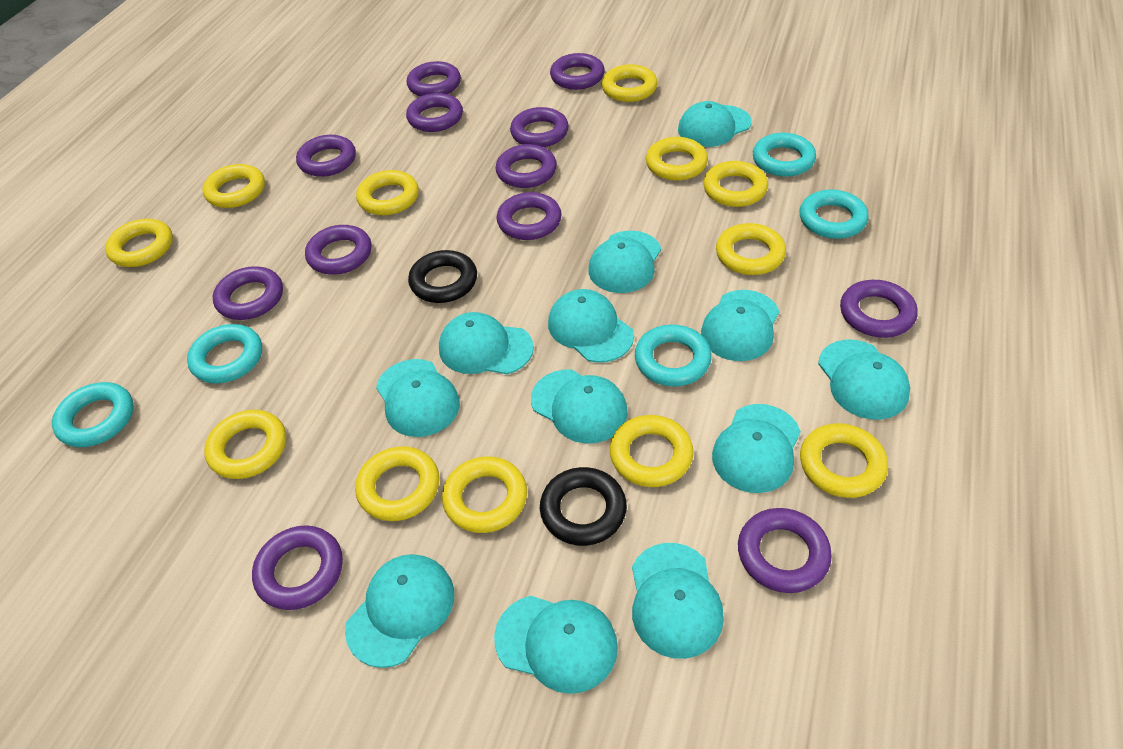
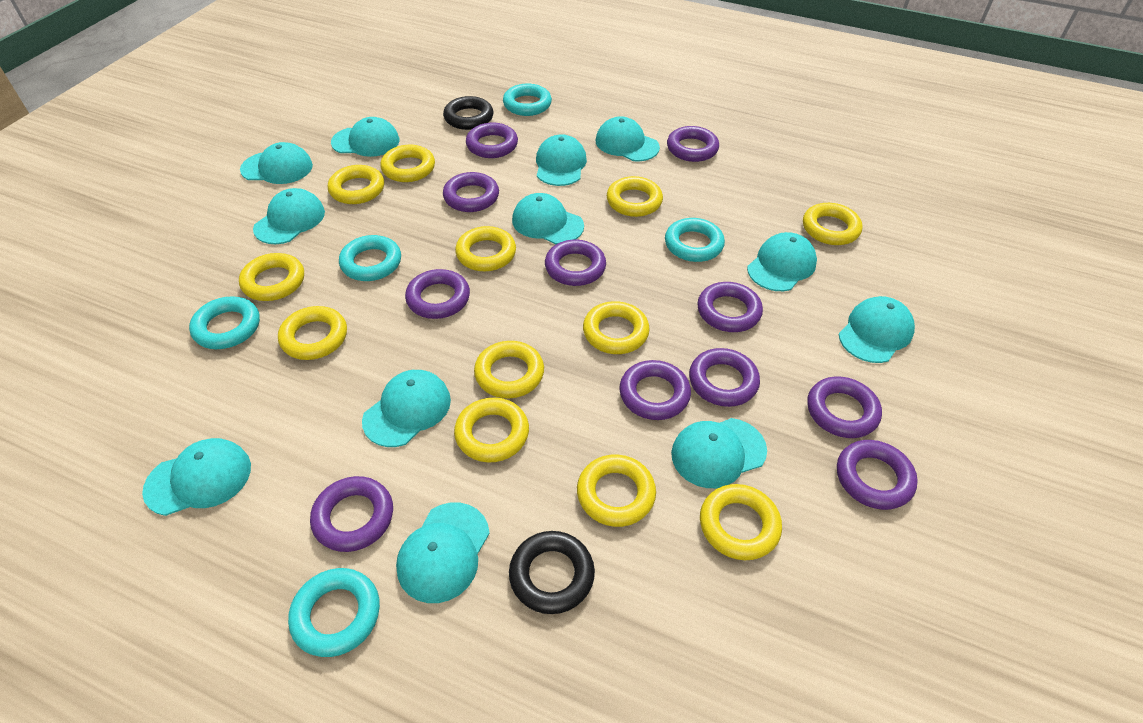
purple ring: 12 -> 11

